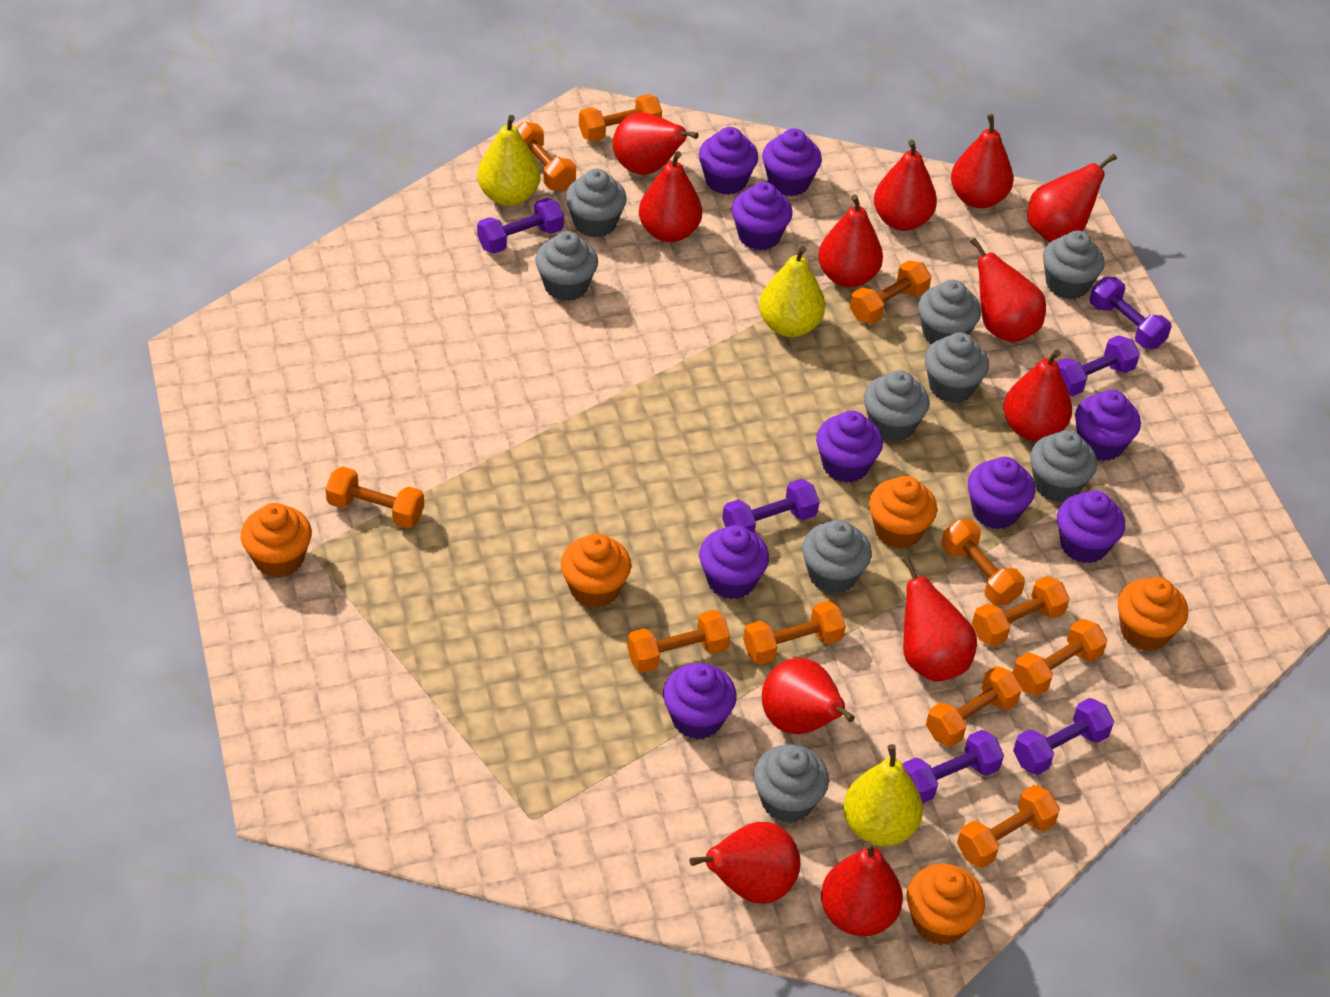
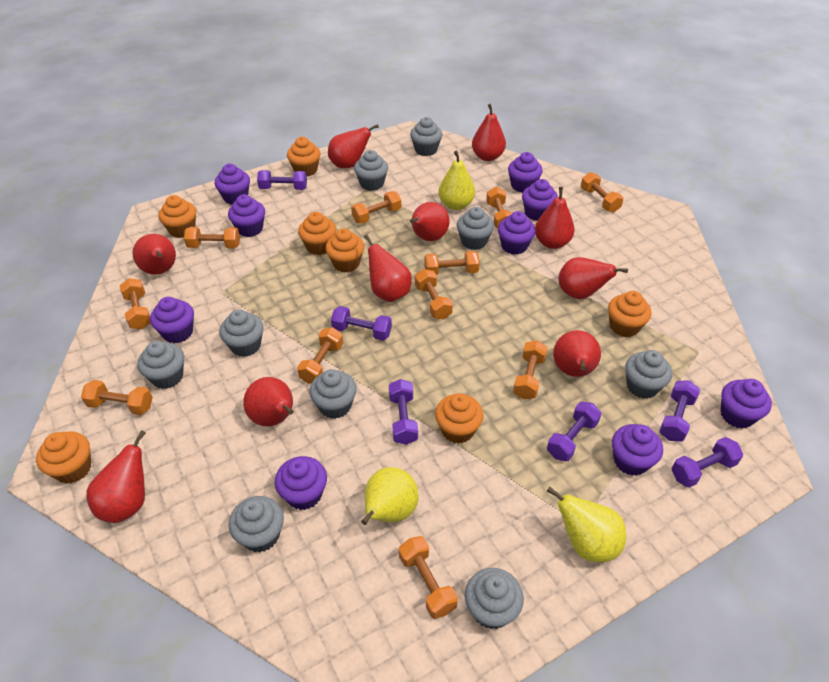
orange cupcake: 5 -> 7
red pear: 12 -> 10

